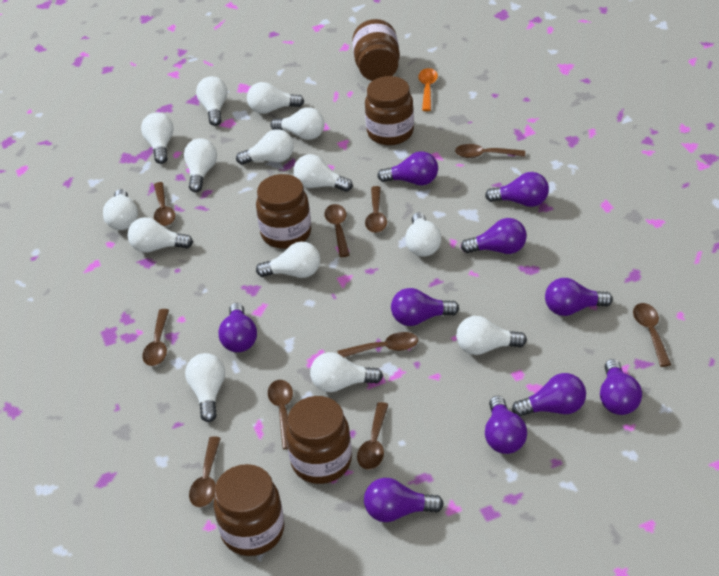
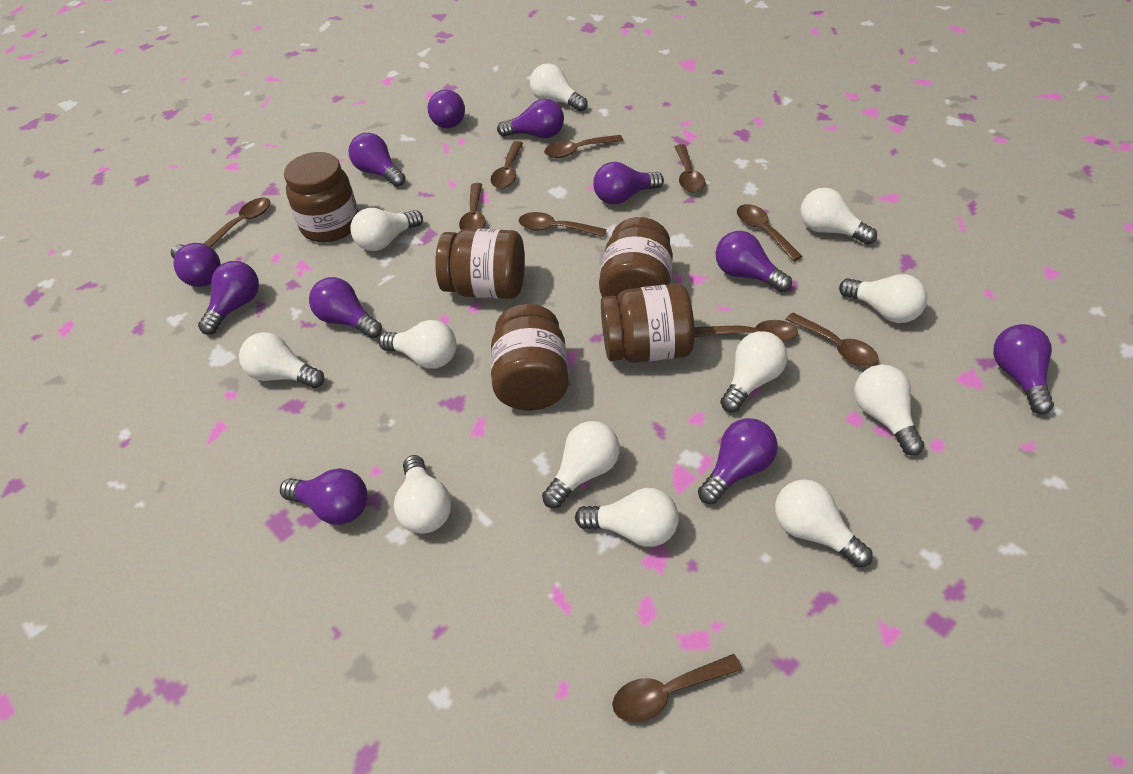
orange spoon: 1 -> 0
purple light bulb: 10 -> 11
white light bulb: 14 -> 12

